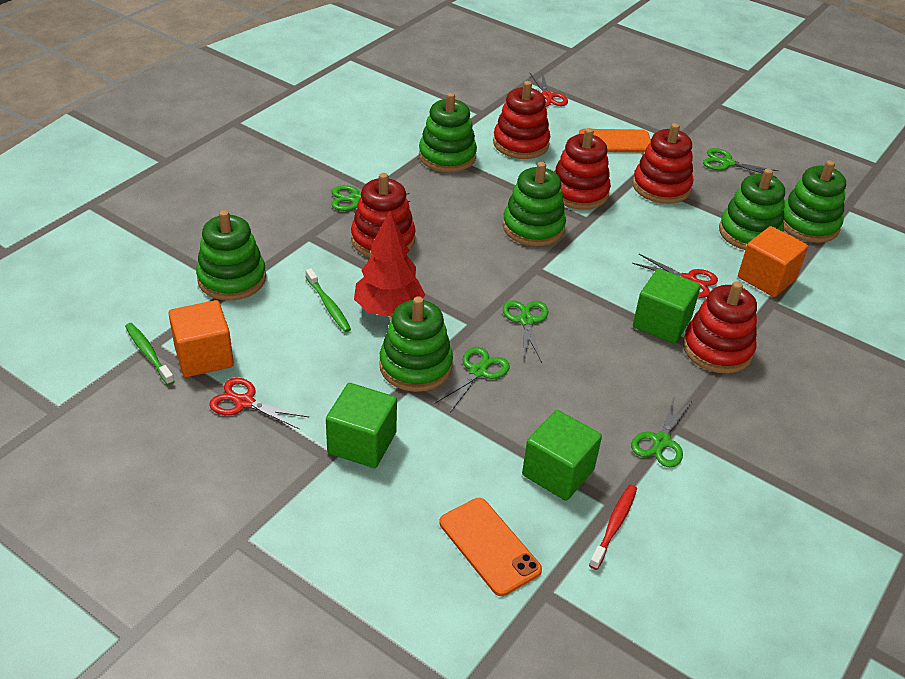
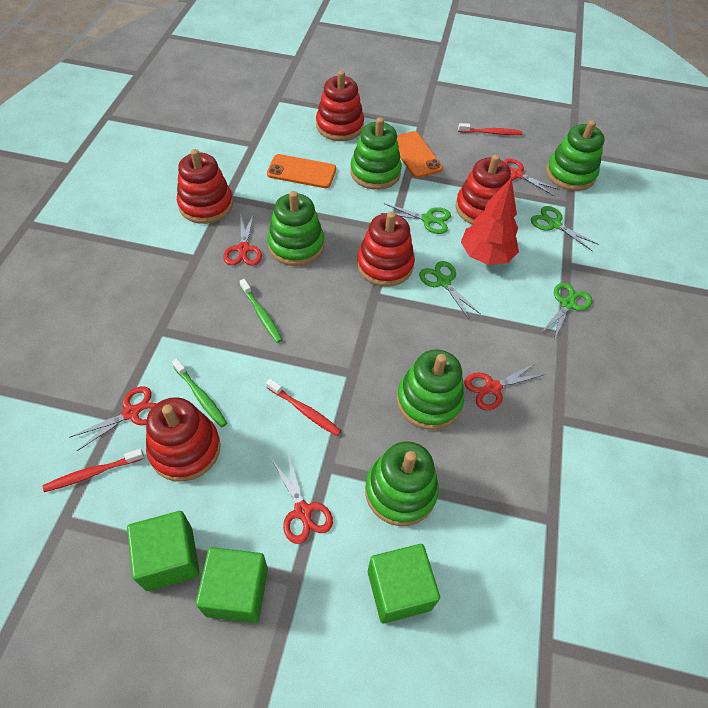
green scissors: 5 -> 4
green stacking toy: 6 -> 5
orange cube: 2 -> 0
red scissors: 3 -> 5
red toothbrush: 1 -> 3

